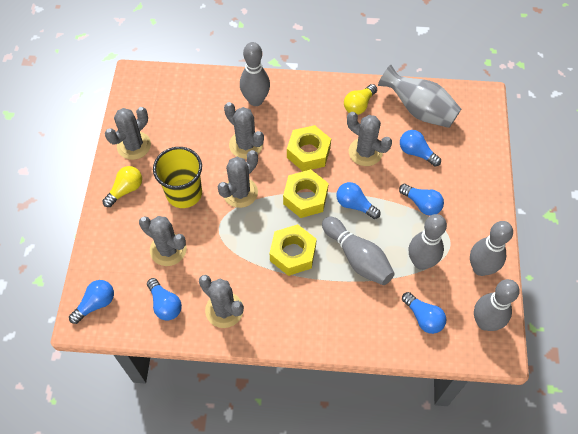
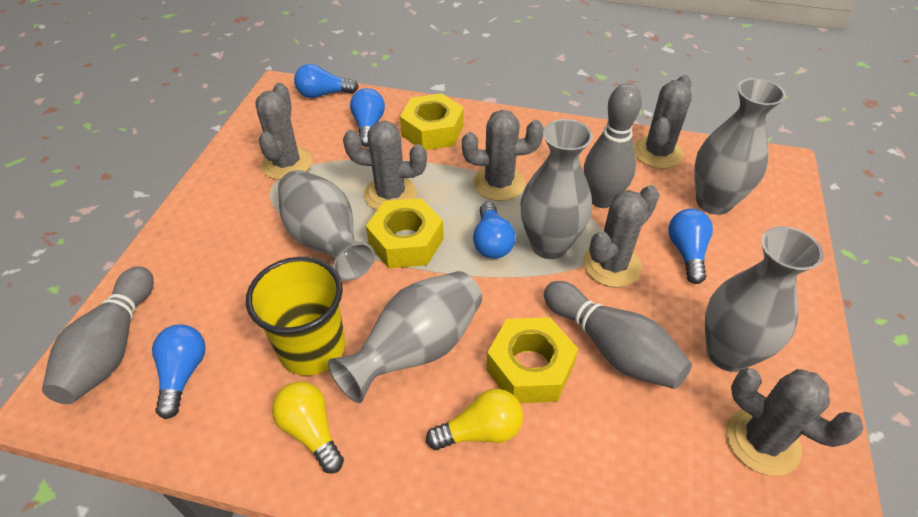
blue light bulb: 6 -> 5
grey bowling pin: 5 -> 3
grey vase: 1 -> 5

